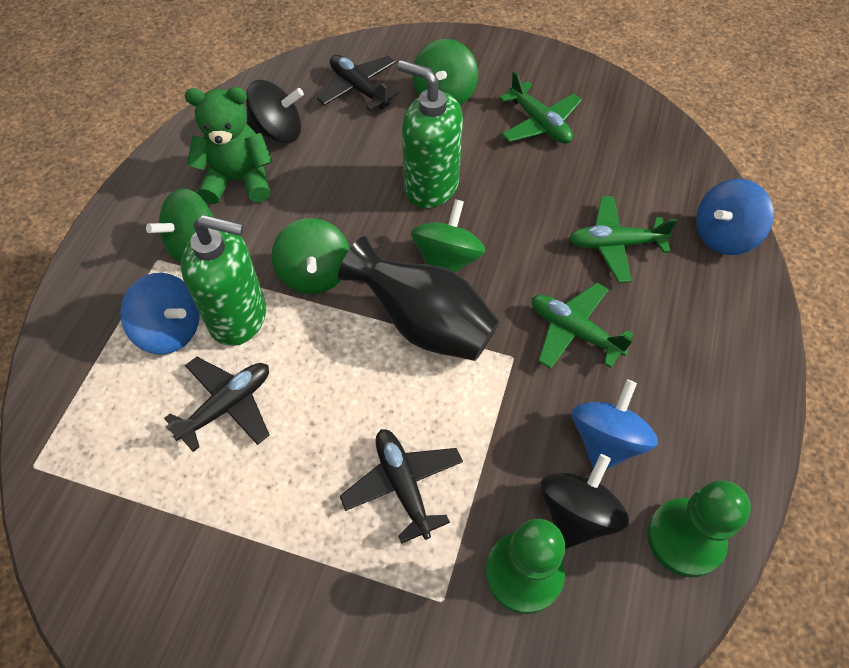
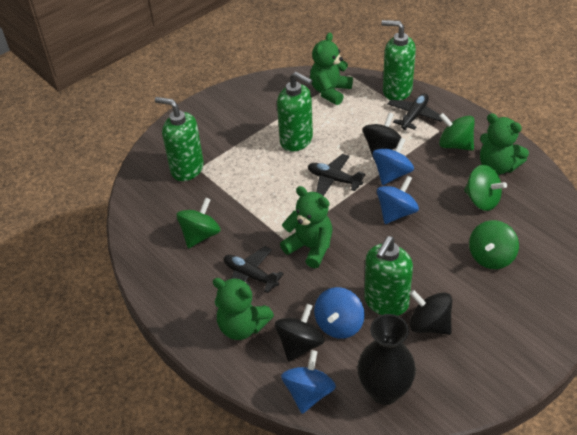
black spinning top: 2 -> 3
blue spinning top: 3 -> 4
green pawn: 2 -> 0
green plane: 3 -> 0
green soap dispenser: 2 -> 4
green teddy bear: 1 -> 4

